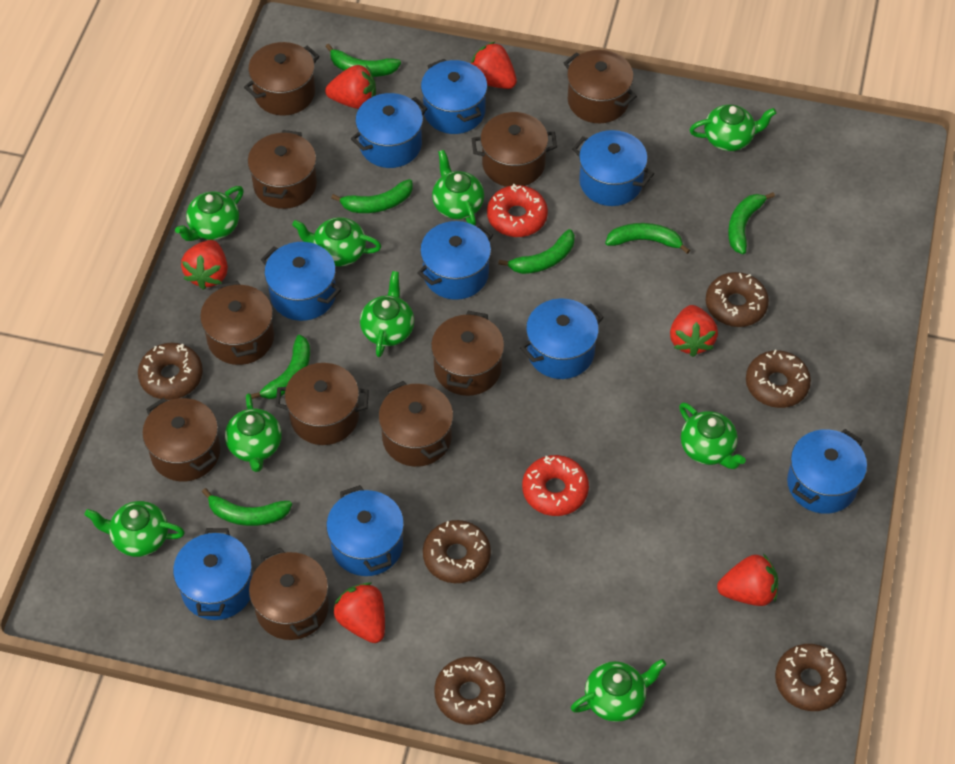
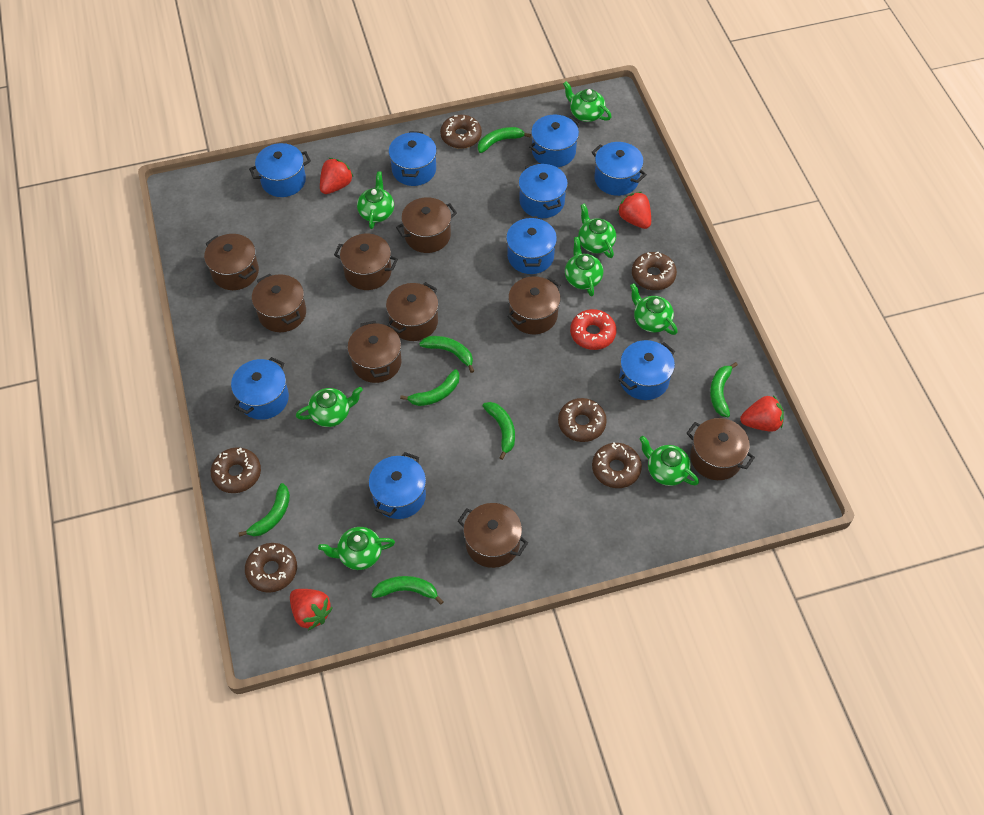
brown pot: 10 -> 9
green teapot: 9 -> 8
red donut: 2 -> 1
red strawberry: 6 -> 4

